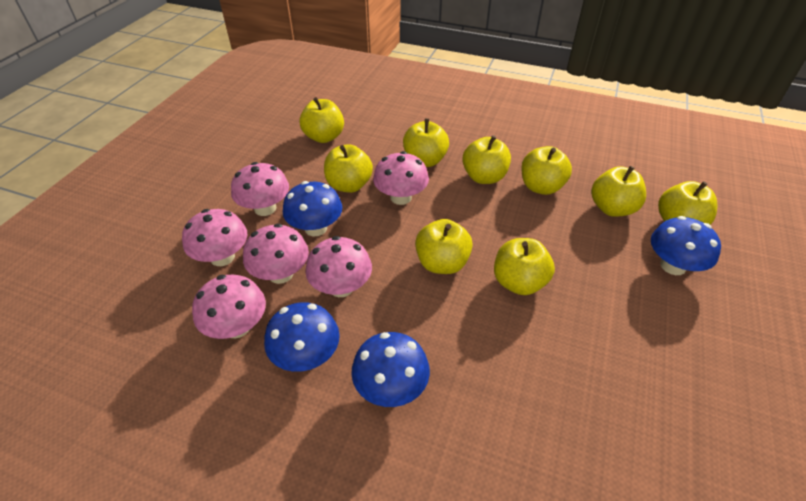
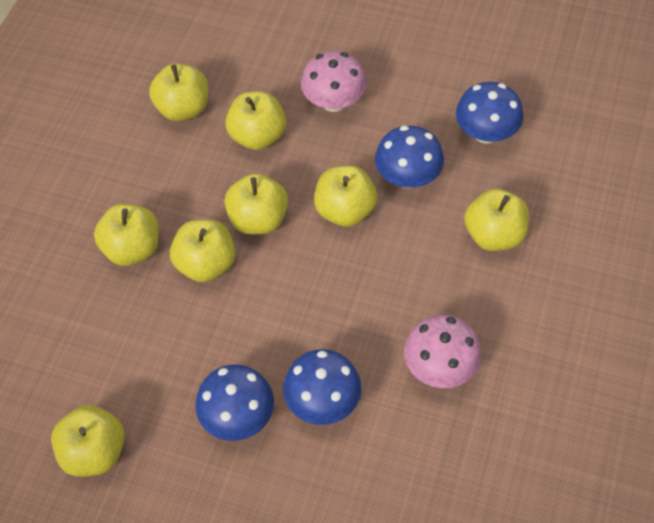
pink mushroom: 6 -> 2
yellow apple: 9 -> 8

